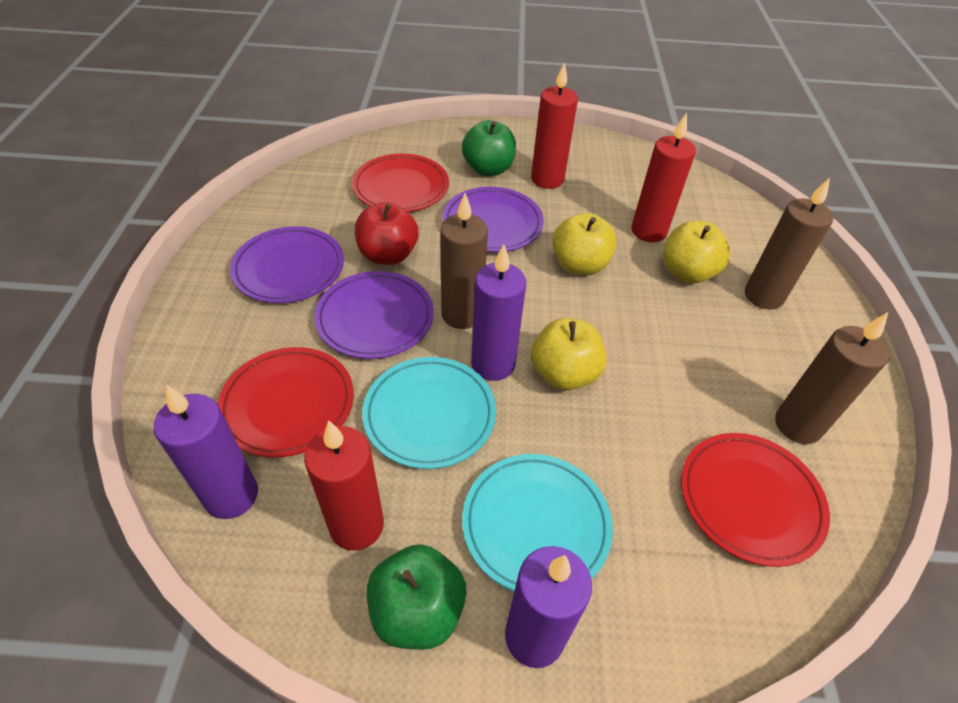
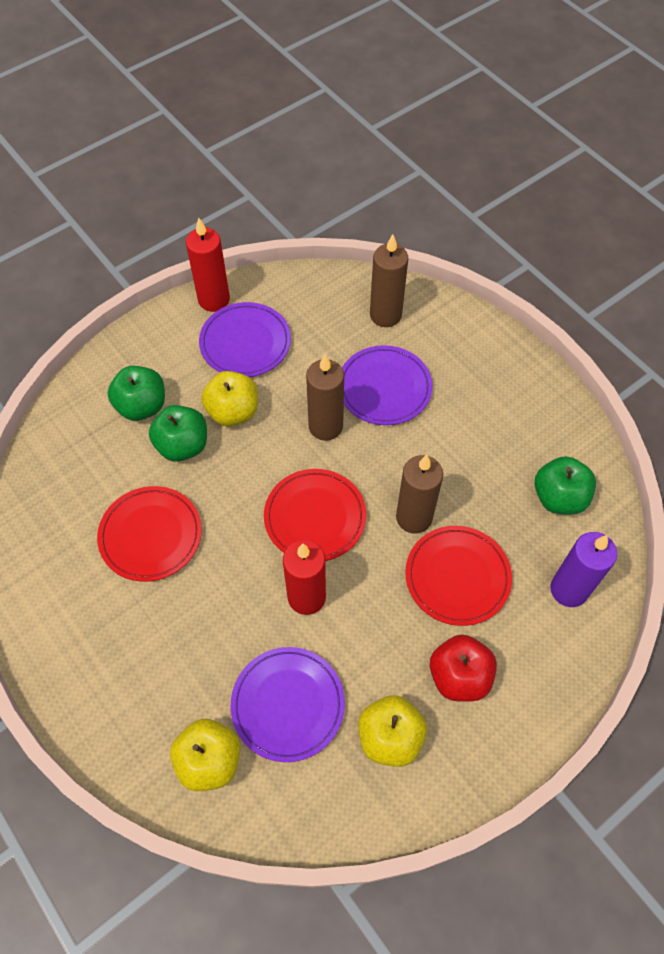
green apple: 2 -> 3
purple candle: 3 -> 1
red candle: 3 -> 2
turquoise plate: 2 -> 0

